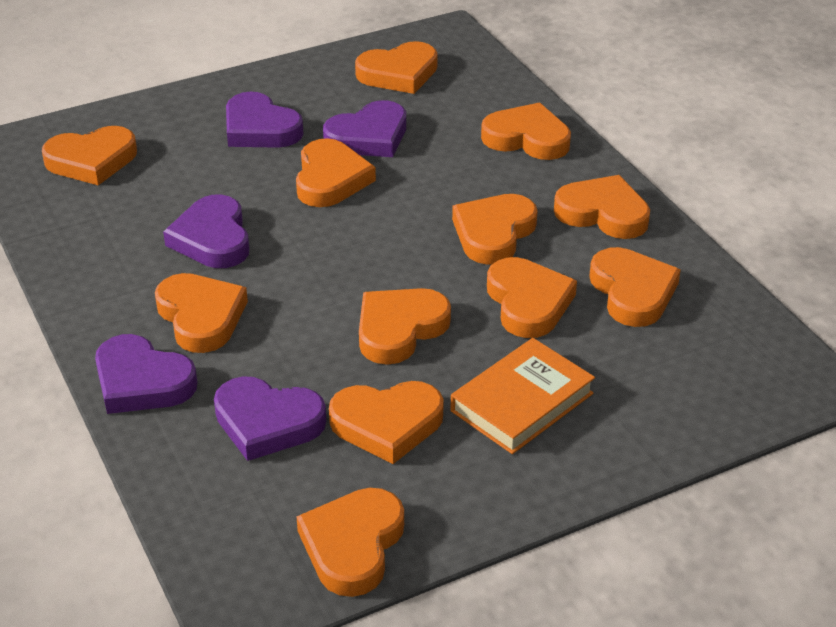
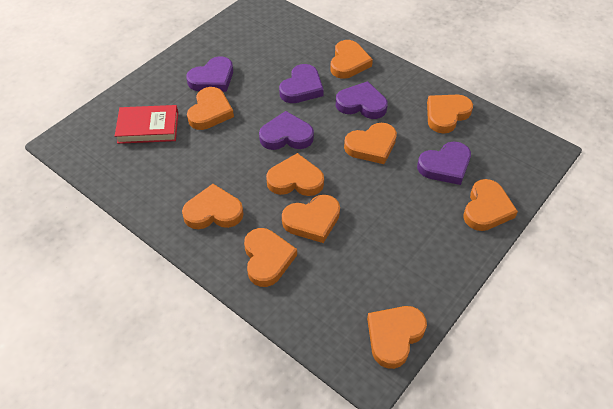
orange book: 1 -> 0
orange heart: 12 -> 10
red book: 0 -> 1

